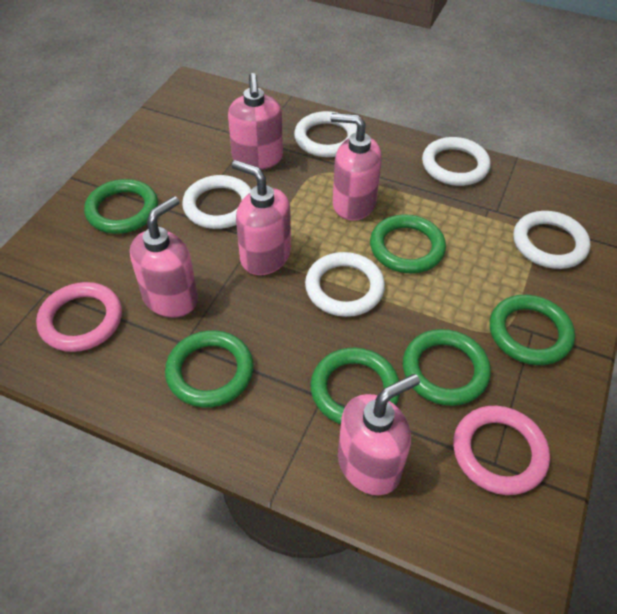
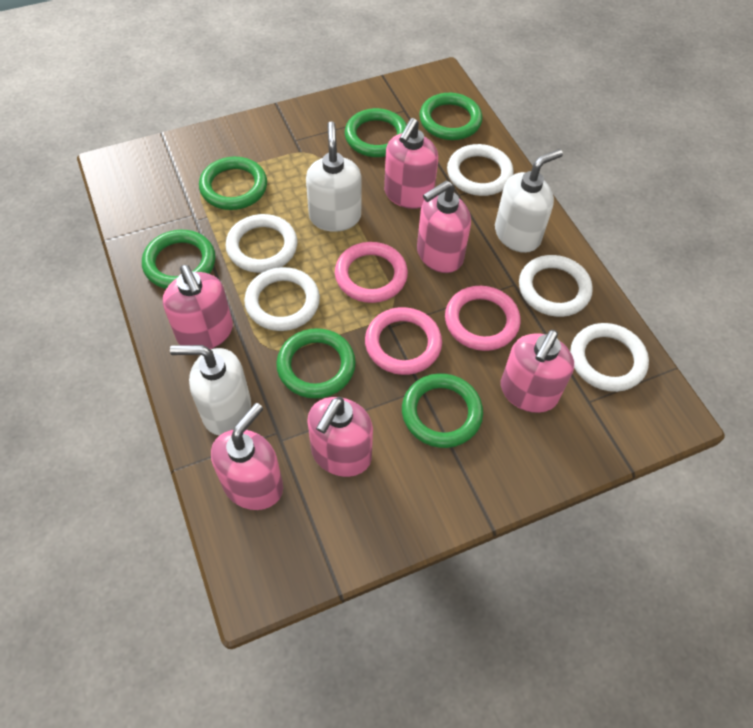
pink ring: 2 -> 3
pink soap dispenser: 5 -> 6
white soap dispenser: 0 -> 3

